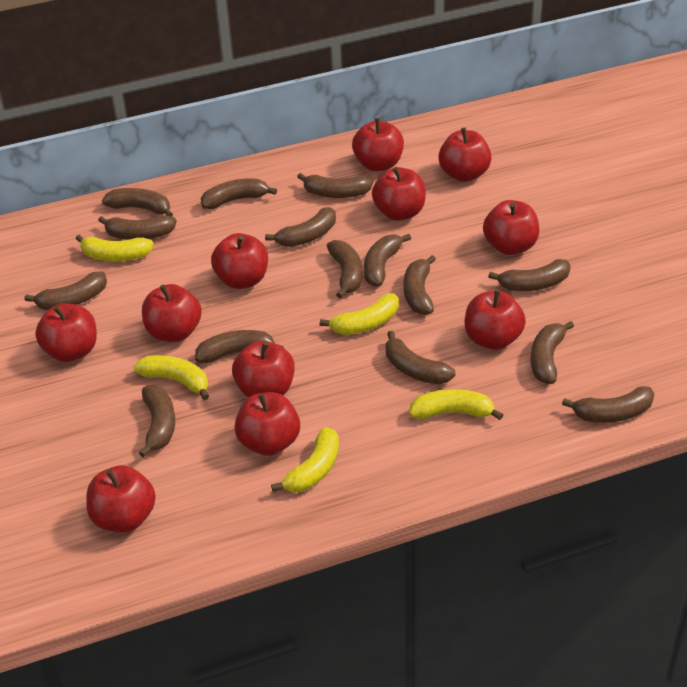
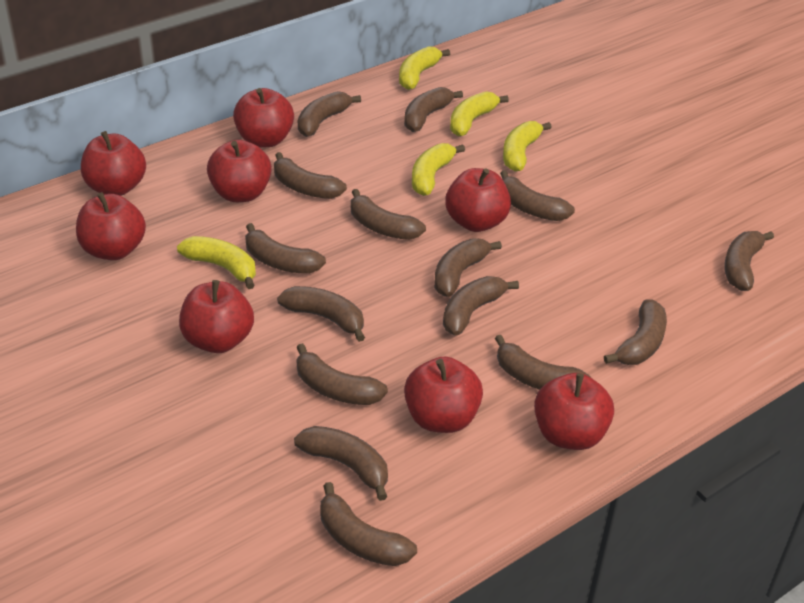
red apple: 11 -> 8

